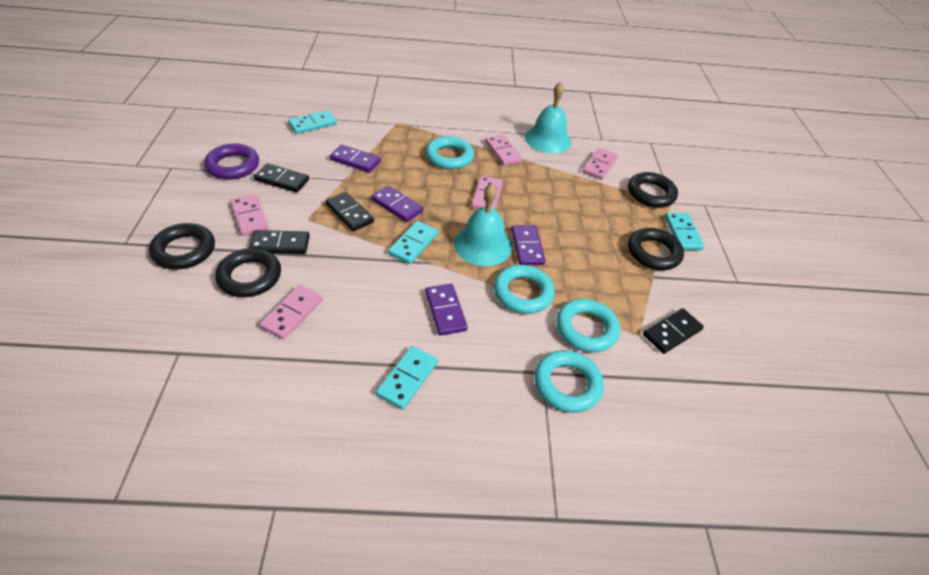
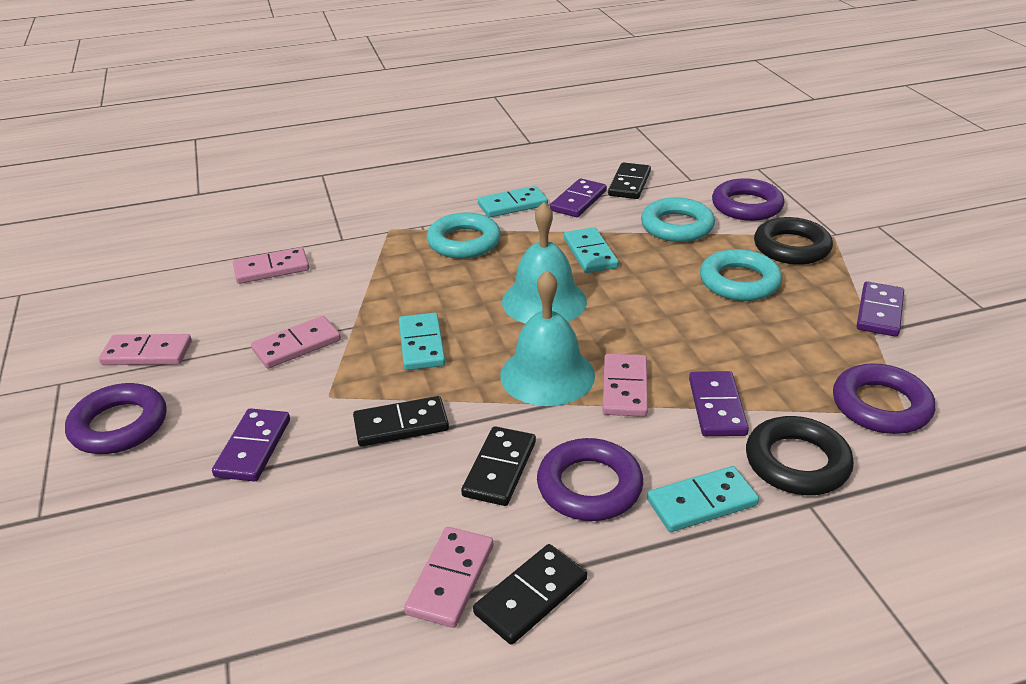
black ring: 4 -> 2
purple ring: 1 -> 4
turquoise ring: 4 -> 3

